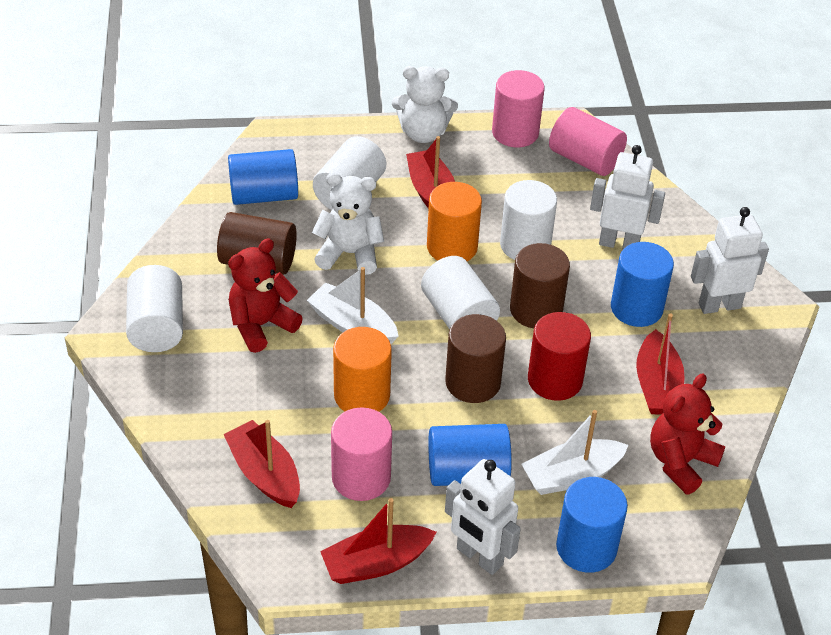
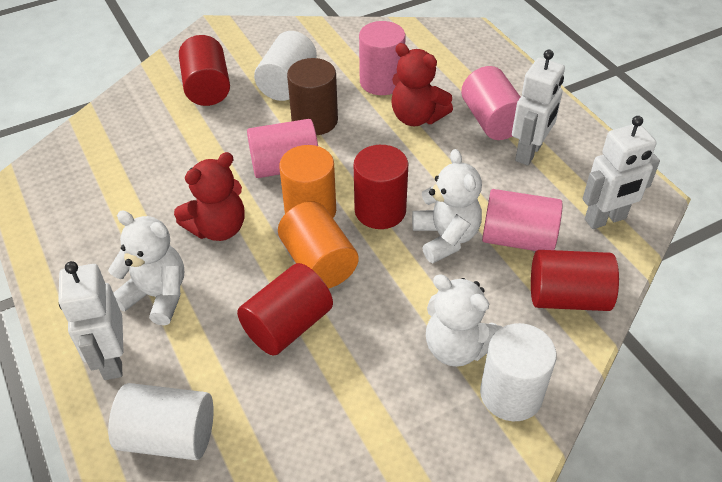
blue cylinder: 4 -> 0
brown cylinder: 3 -> 1
pink cylinder: 3 -> 4
red boat: 4 -> 0
red cylinder: 1 -> 4
white boat: 2 -> 0
white cylinder: 4 -> 3
white teddy bear: 2 -> 3

